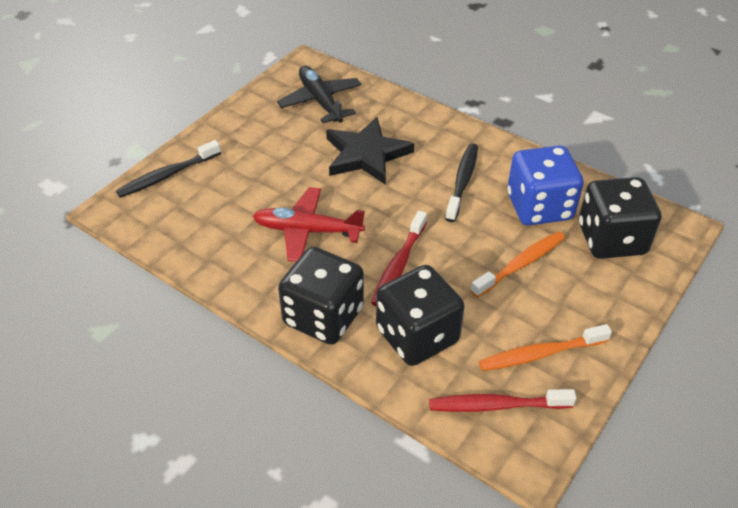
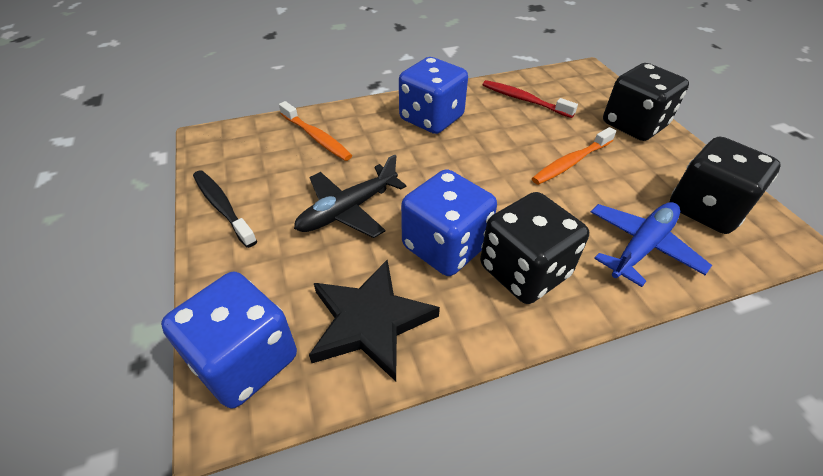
black toothbrush: 2 -> 1
blue dice: 1 -> 3
blue plane: 0 -> 1
red plane: 1 -> 0
red toothbrush: 2 -> 1

